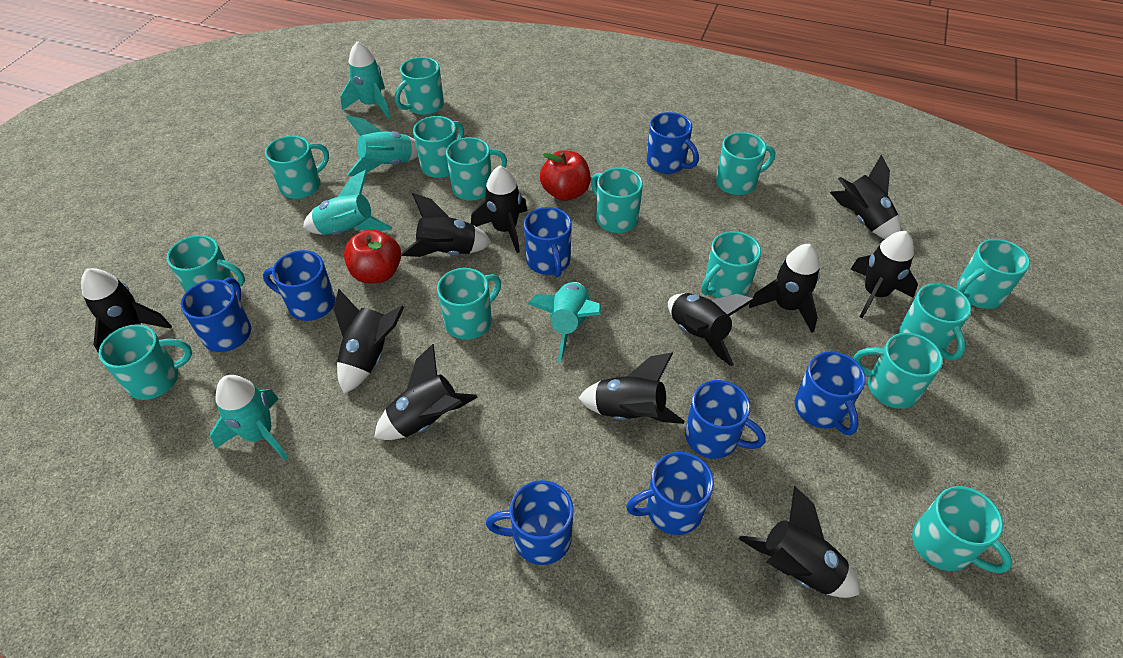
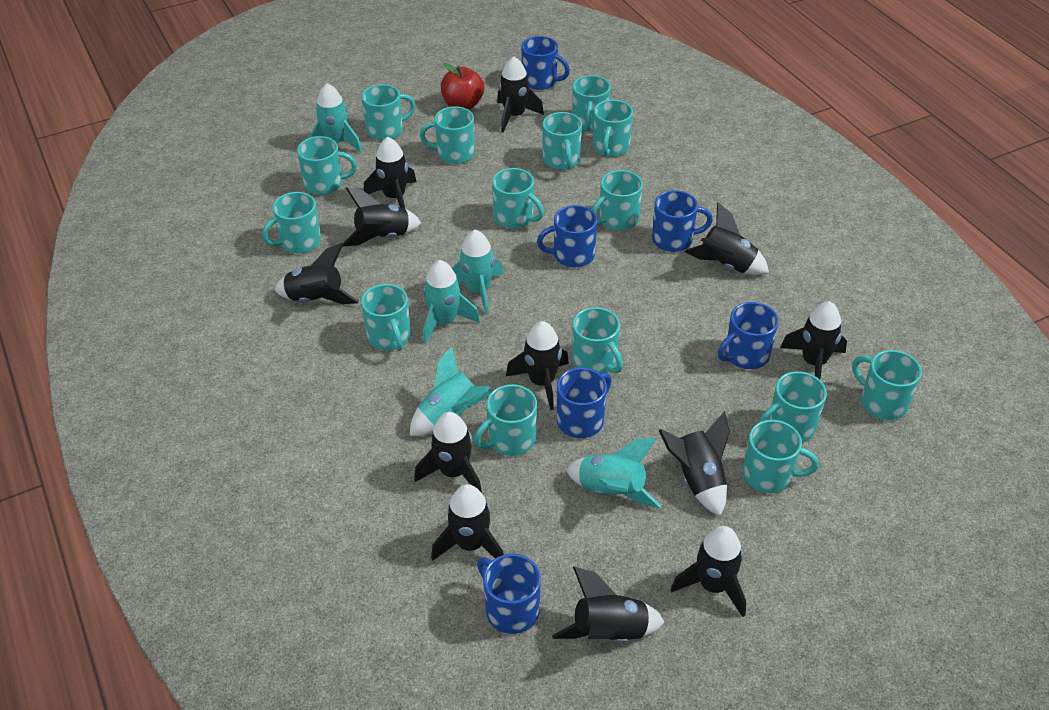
black rocket: 11 -> 12
blue mug: 8 -> 6
red apple: 2 -> 1
turquoise mug: 14 -> 15

